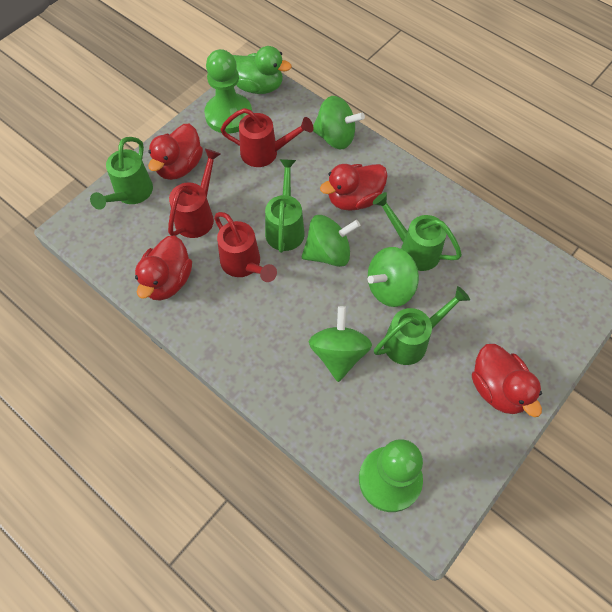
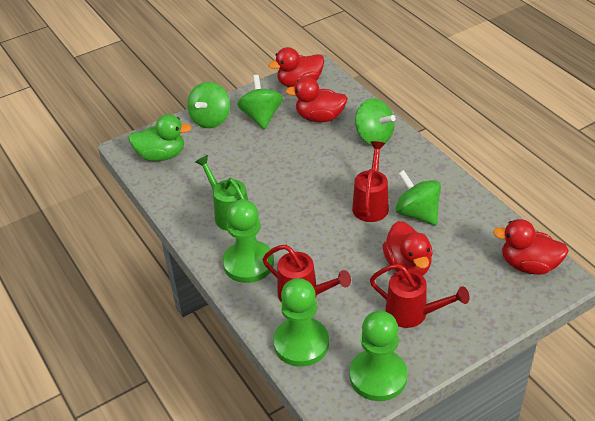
green pawn: 2 -> 3
green watering can: 4 -> 1

